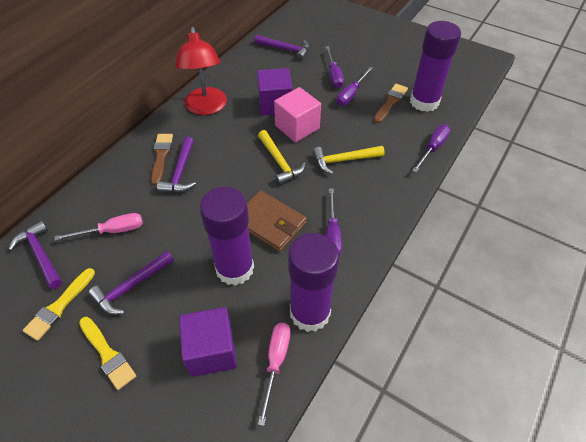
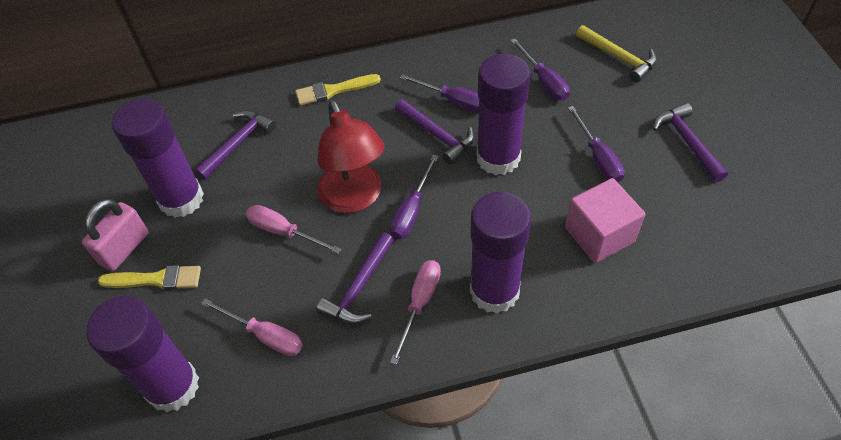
brown brush: 2 -> 0
brown wallet: 1 -> 0
pink padlock: 0 -> 1
pink screwdriver: 2 -> 3
purple cube: 2 -> 0
purple glue stick: 3 -> 4
yellow hammer: 2 -> 1

